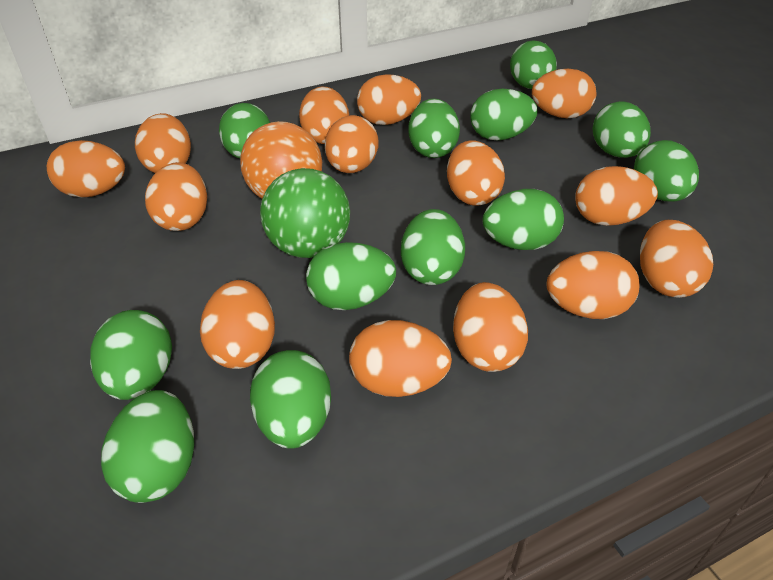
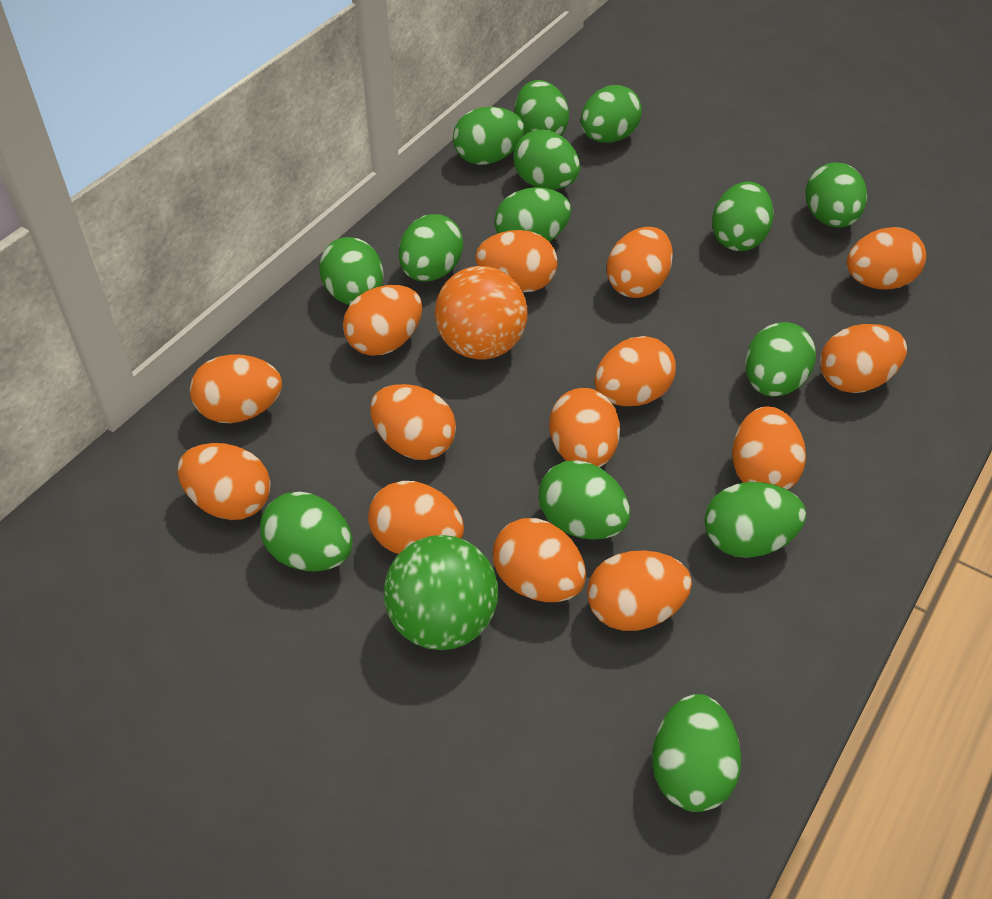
green egg: 12 -> 14

